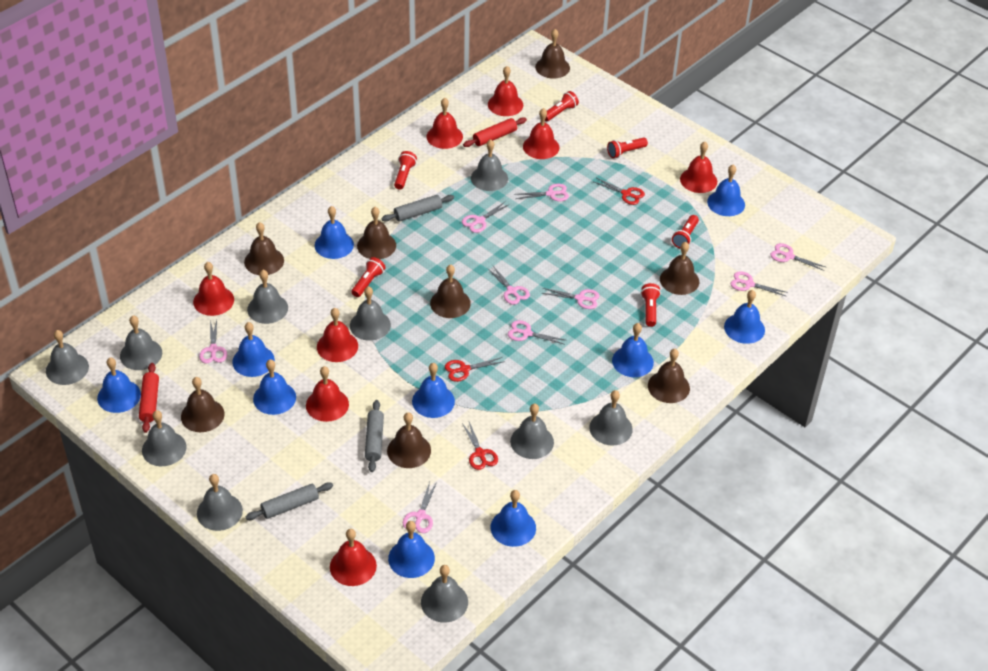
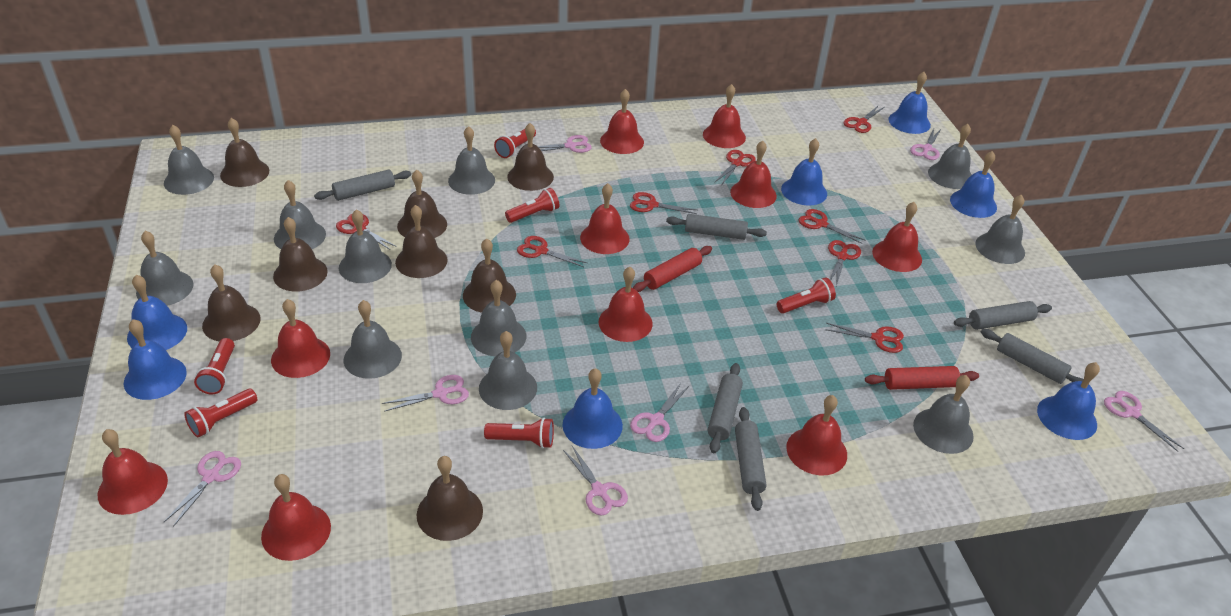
blue bell: 10 -> 7
grey bell: 10 -> 11
grey rolling pin: 3 -> 6
pink scissors: 9 -> 7
red bell: 8 -> 10
red scissors: 3 -> 8

